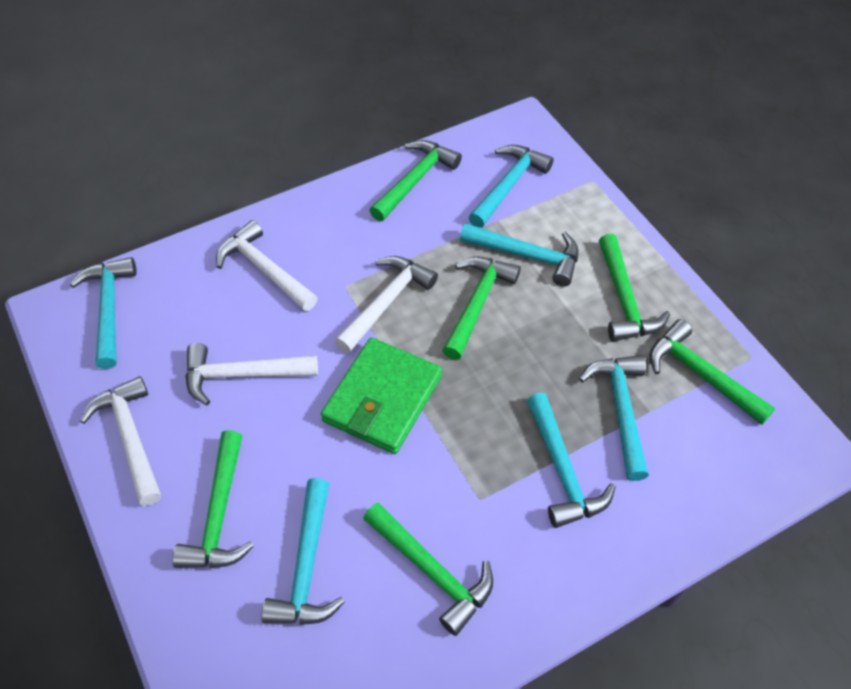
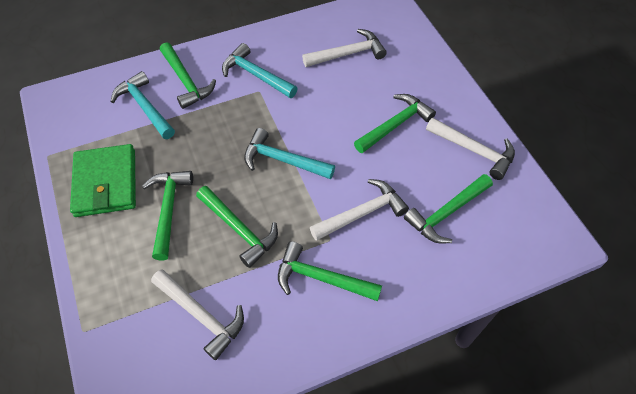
turquoise hammer: 6 -> 3

